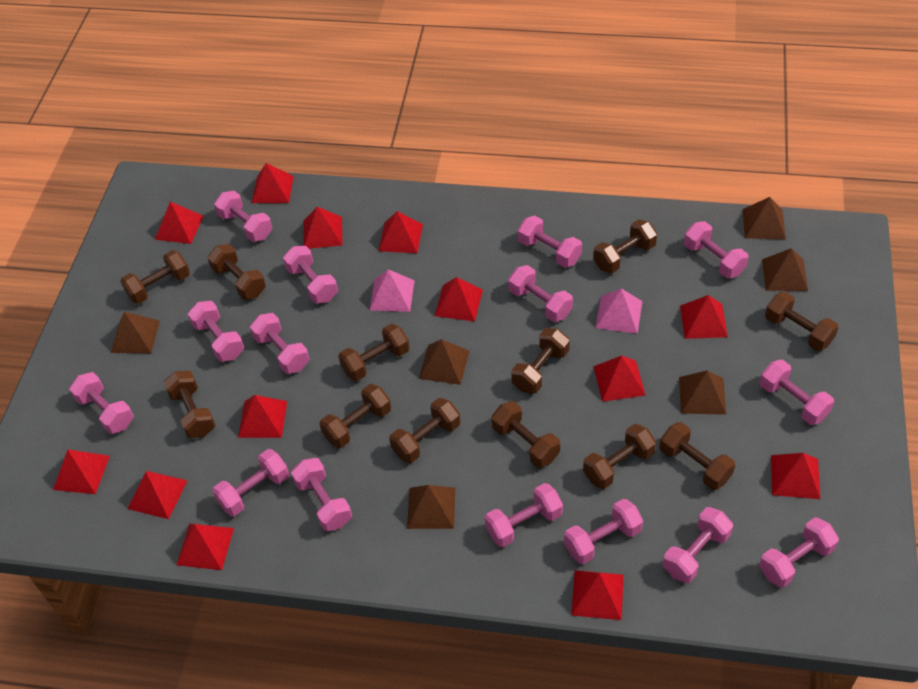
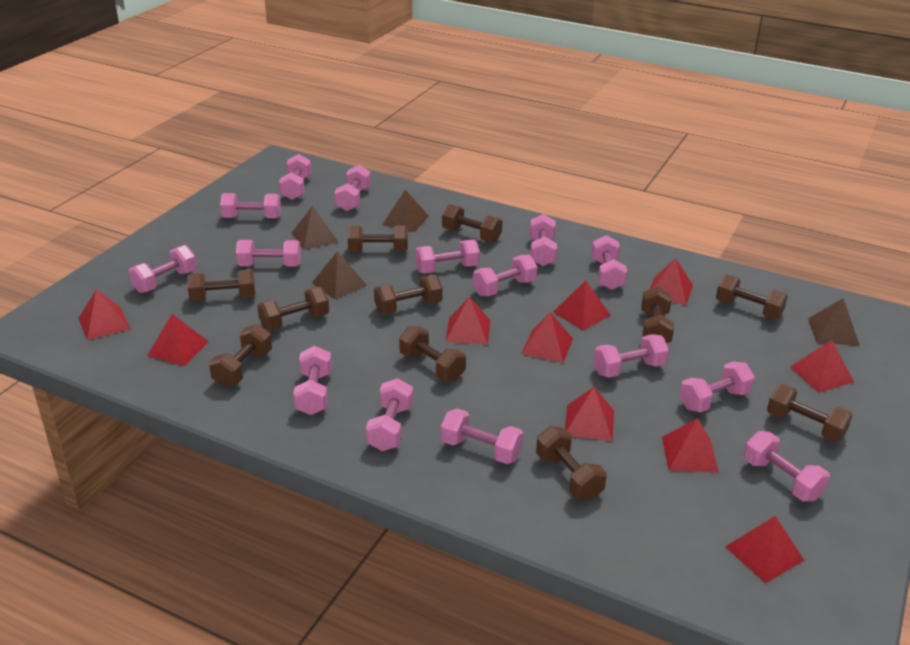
brown dumbbell: 12 -> 11
brown pyramid: 6 -> 4
pink pyramid: 2 -> 0
red pyramid: 13 -> 10

